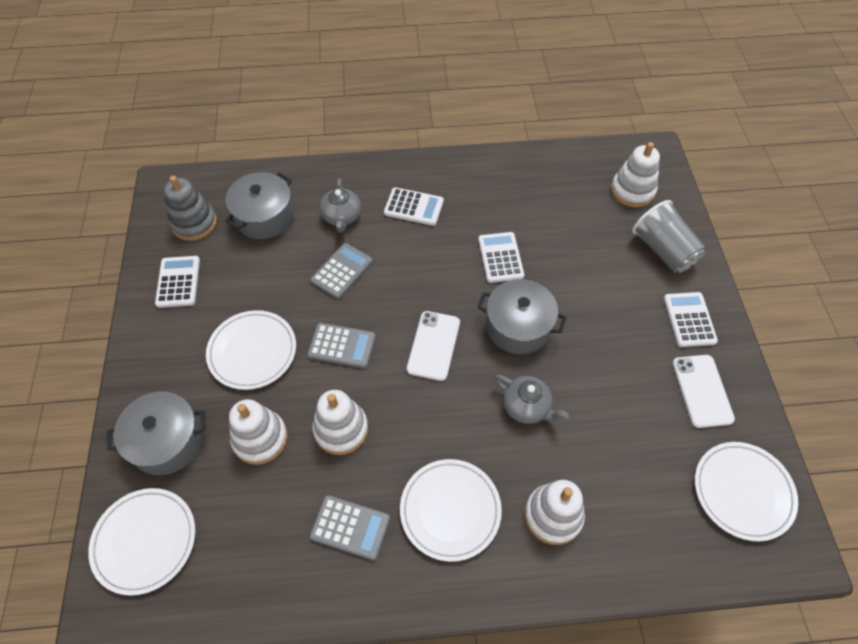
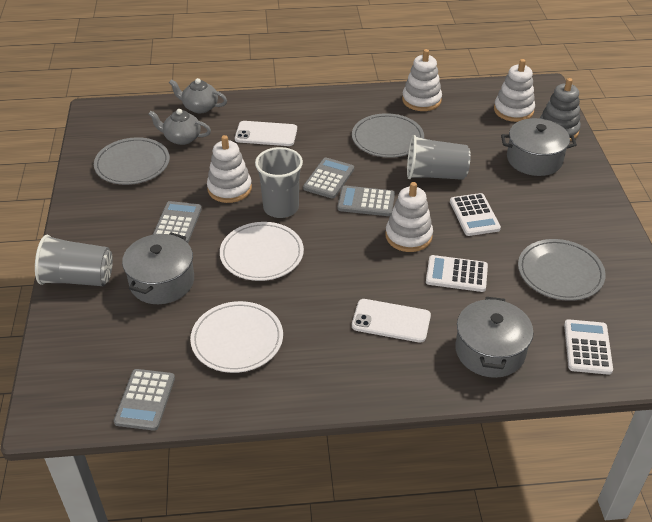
grey calculator: 3 -> 4
grey cup: 1 -> 3
grey plate: 0 -> 3
white calculator: 4 -> 3
white plate: 4 -> 2

